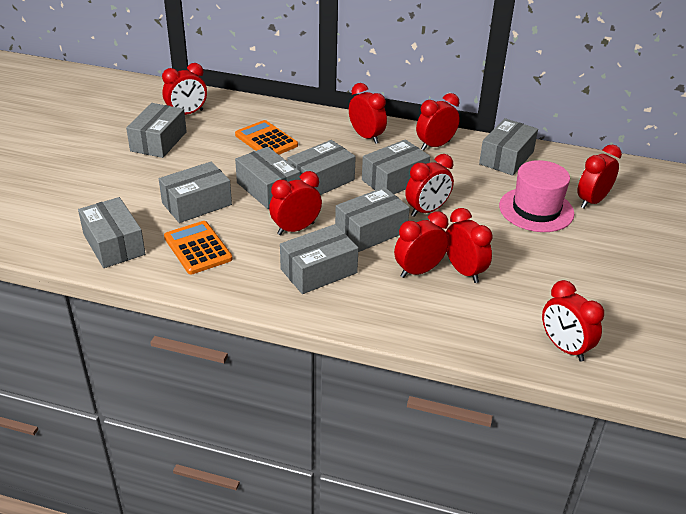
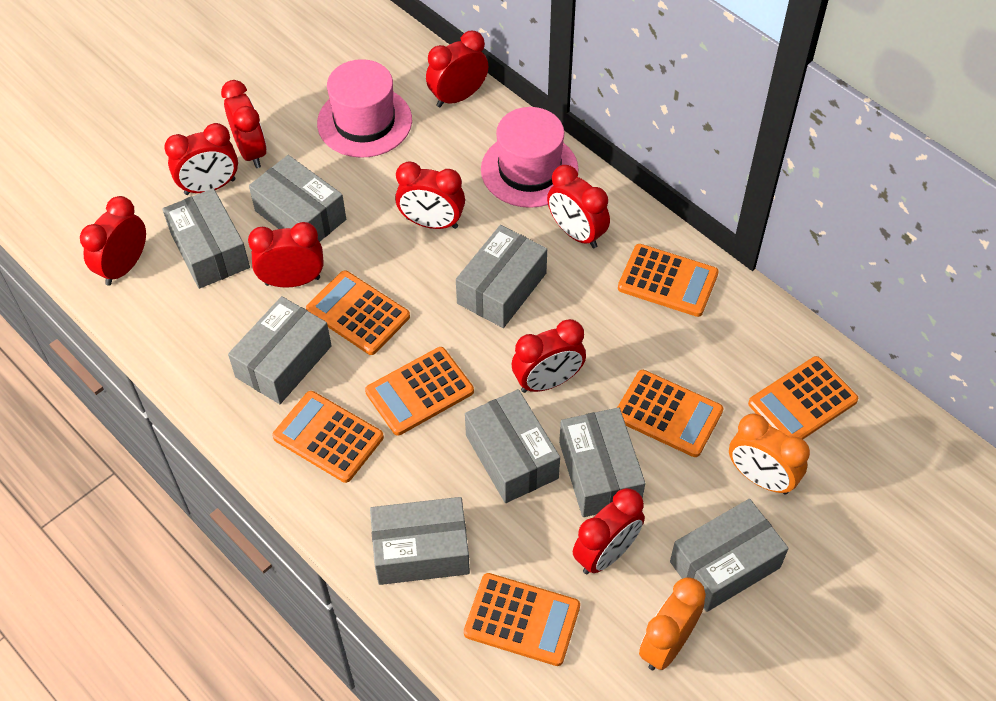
grey box: 9 -> 8
orange calculator: 2 -> 7
orange clock: 0 -> 2
pink hat: 1 -> 2

